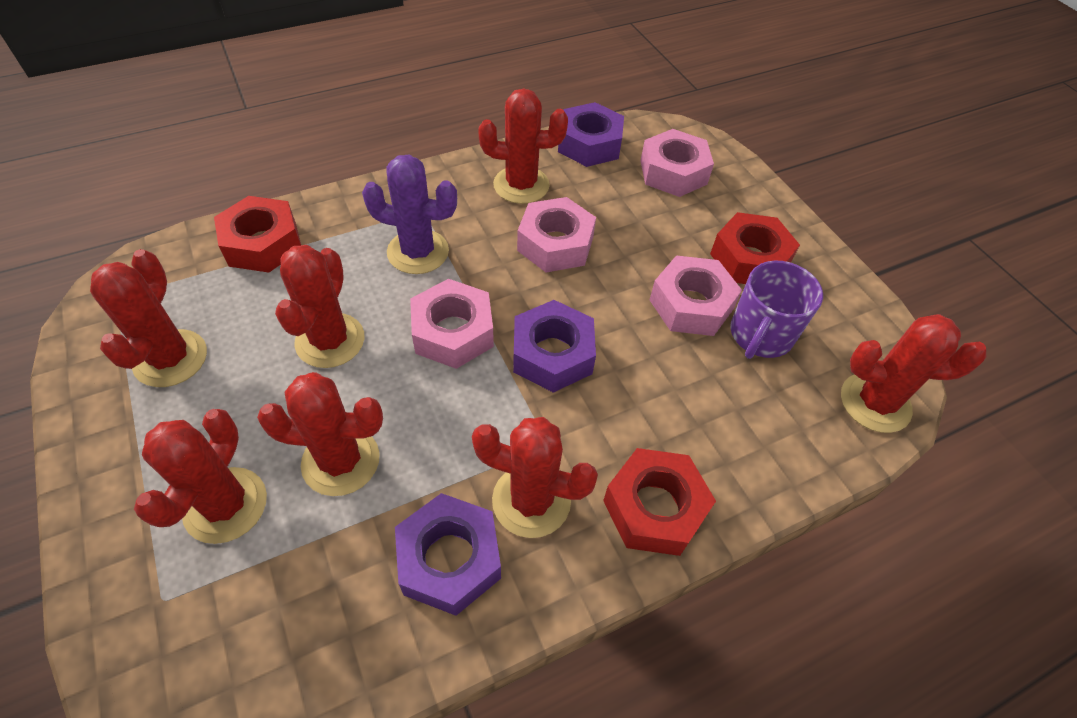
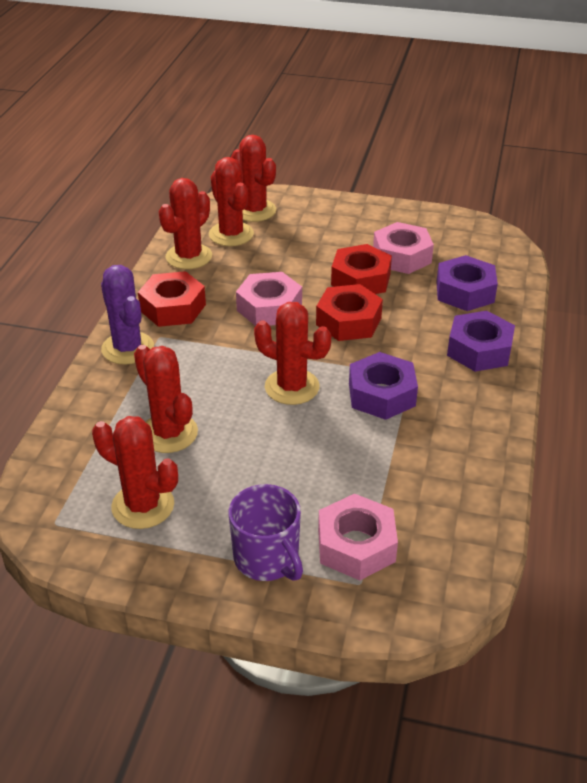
pink nut: 4 -> 3
red cactus: 7 -> 6

